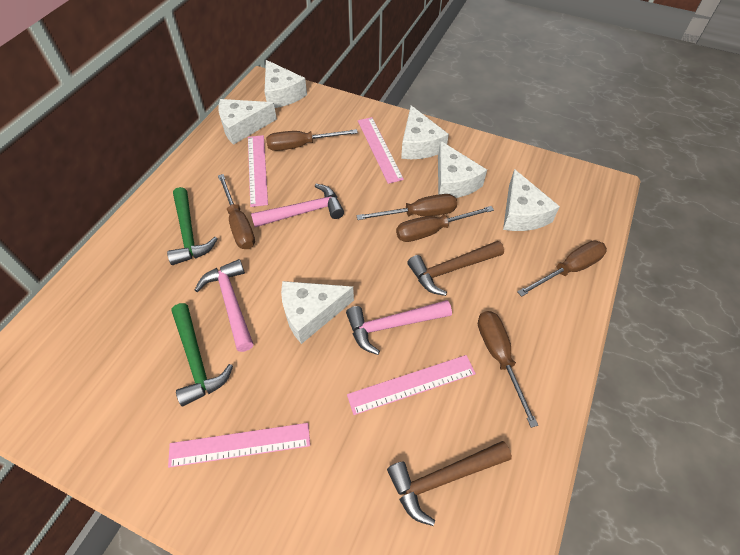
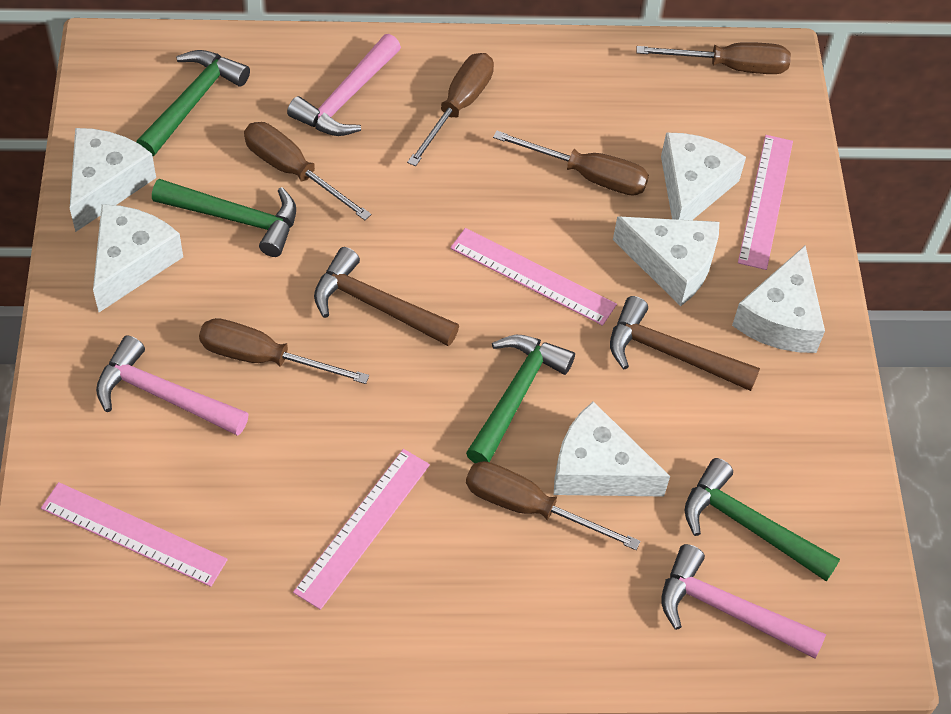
green hammer: 2 -> 4

